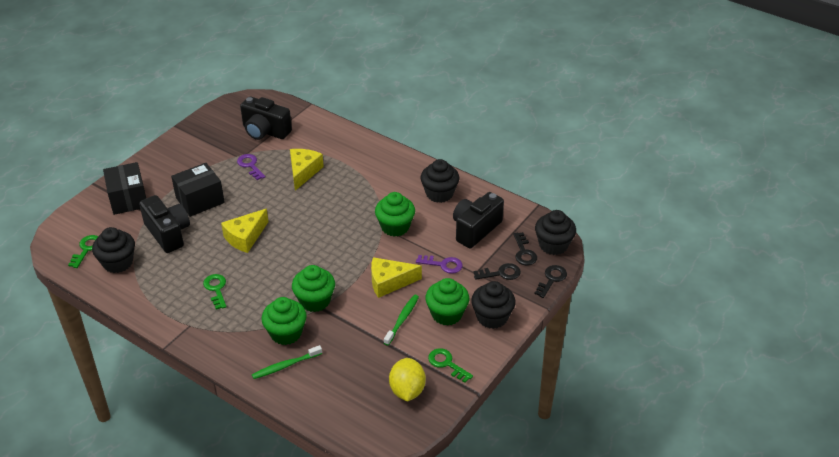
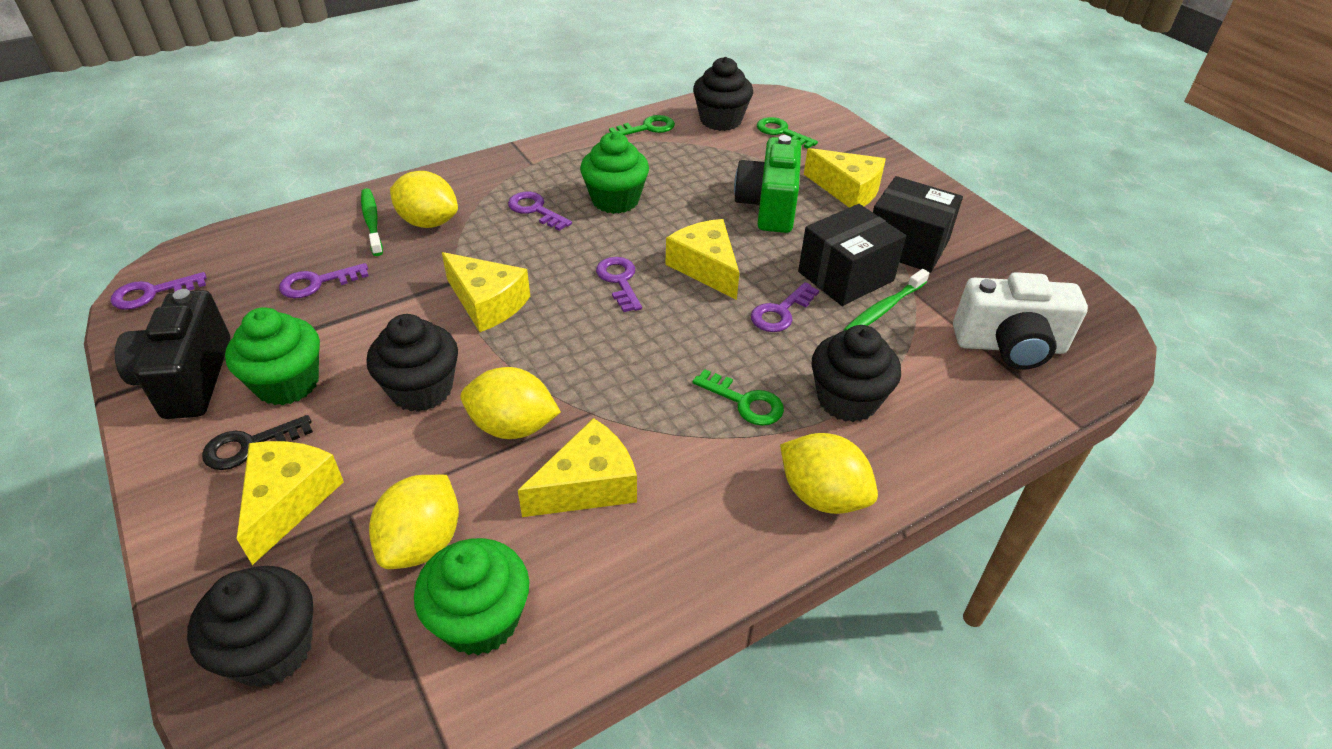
black camera: 3 -> 1
black key: 3 -> 1
green camera: 0 -> 1
green cupcake: 4 -> 3
purple key: 2 -> 5
white camera: 0 -> 1
yellow cheese: 3 -> 5
yellow lemon: 1 -> 4

